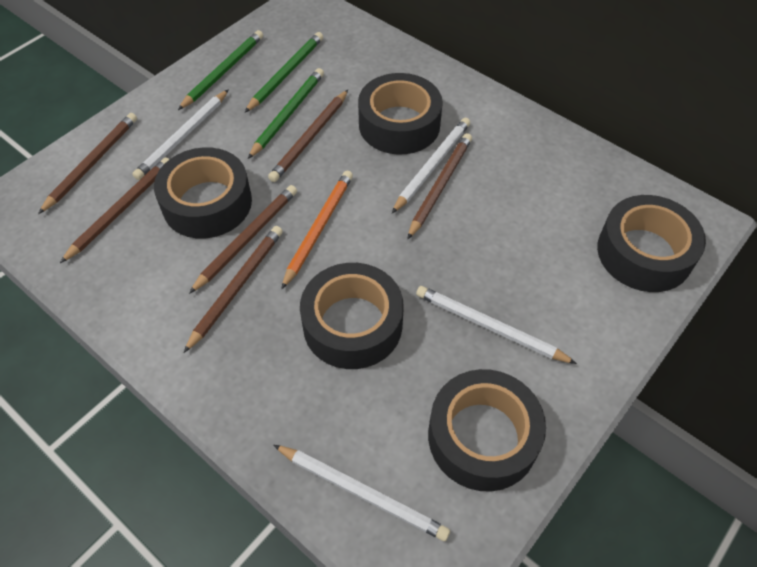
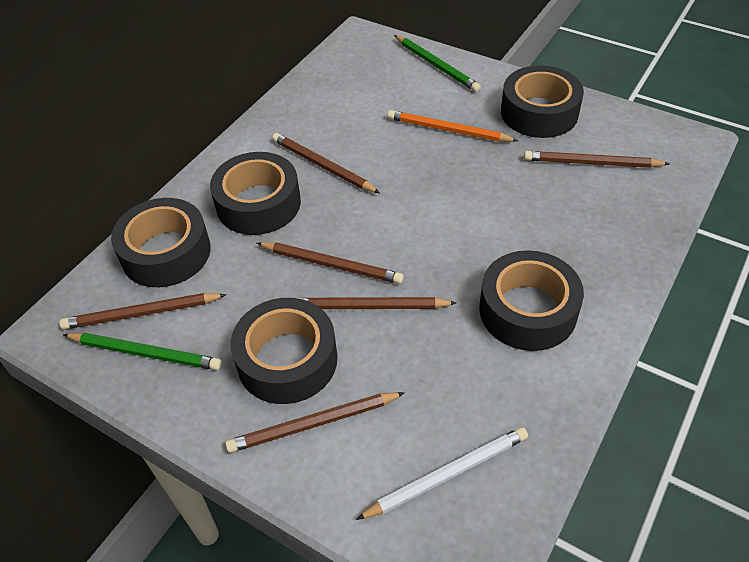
green pencil: 3 -> 2
white pencil: 4 -> 1

